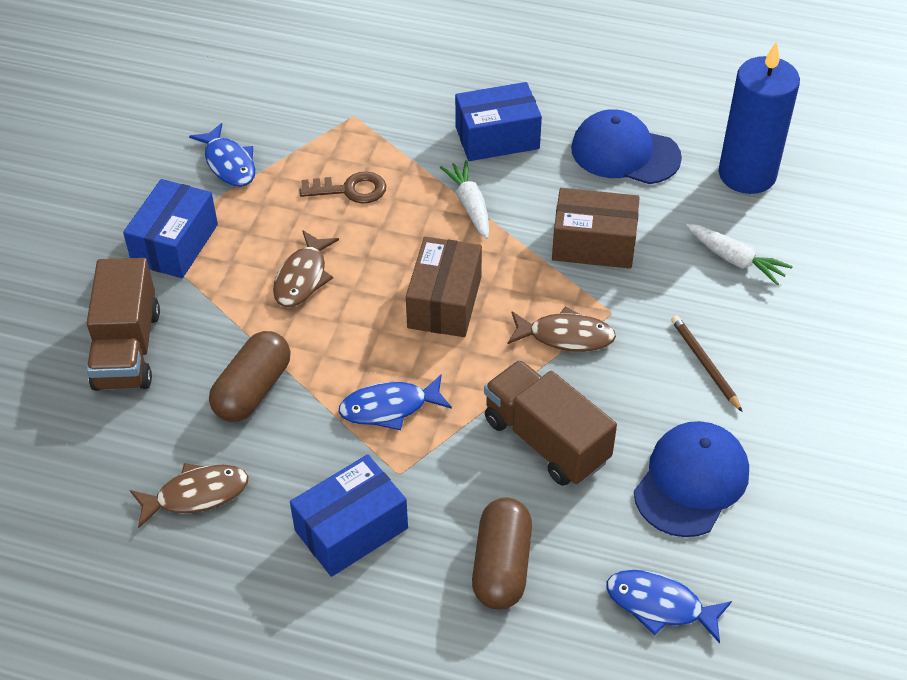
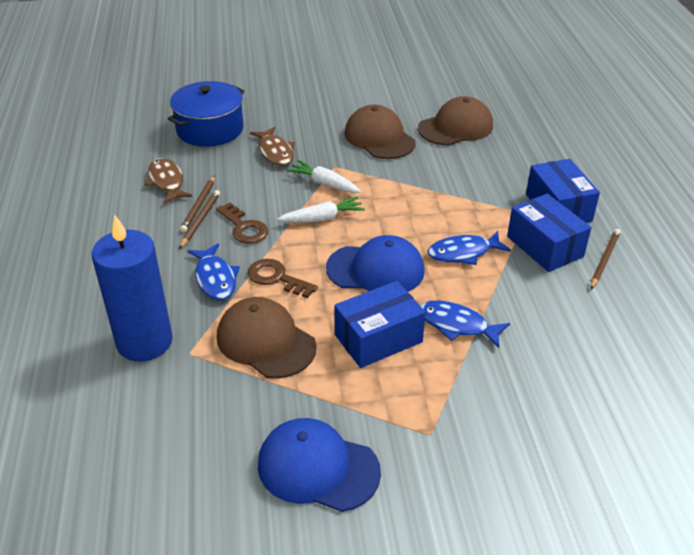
blue pot: 0 -> 1
brown box: 2 -> 0
brown cap: 0 -> 3
brown capsule: 2 -> 0
brown fish: 3 -> 2
brown key: 1 -> 2
brown pencil: 1 -> 3
brown truck: 2 -> 0

